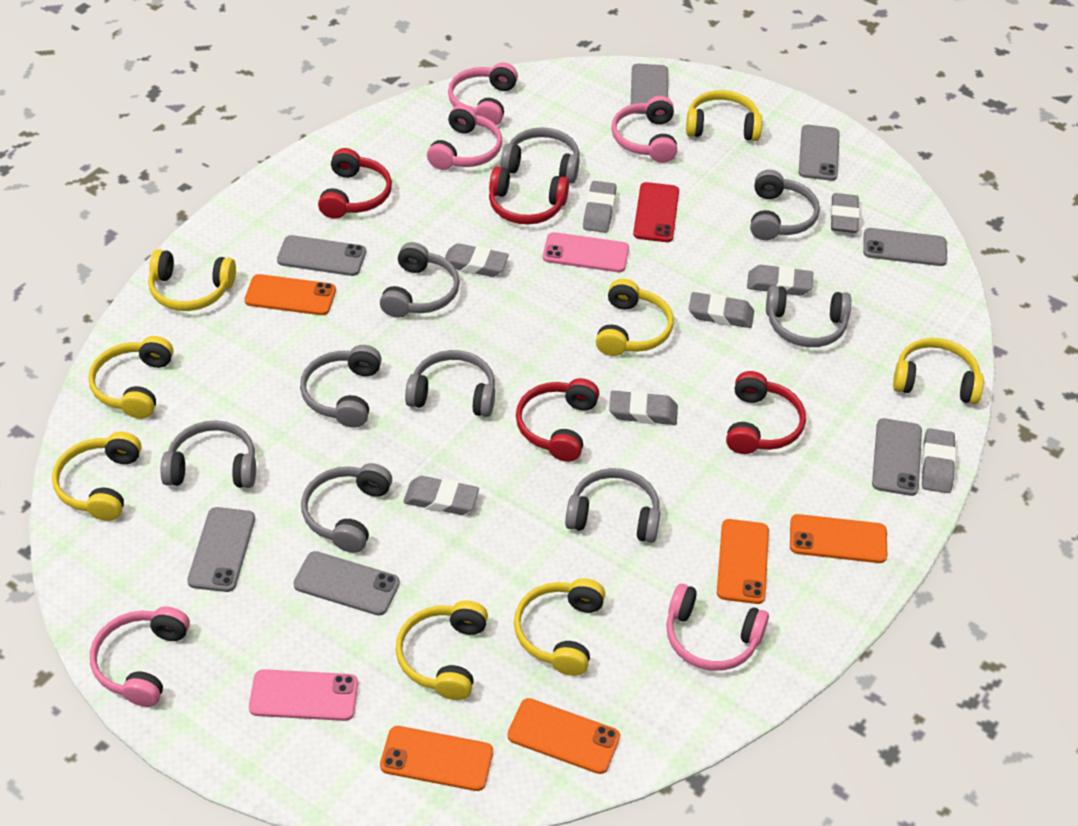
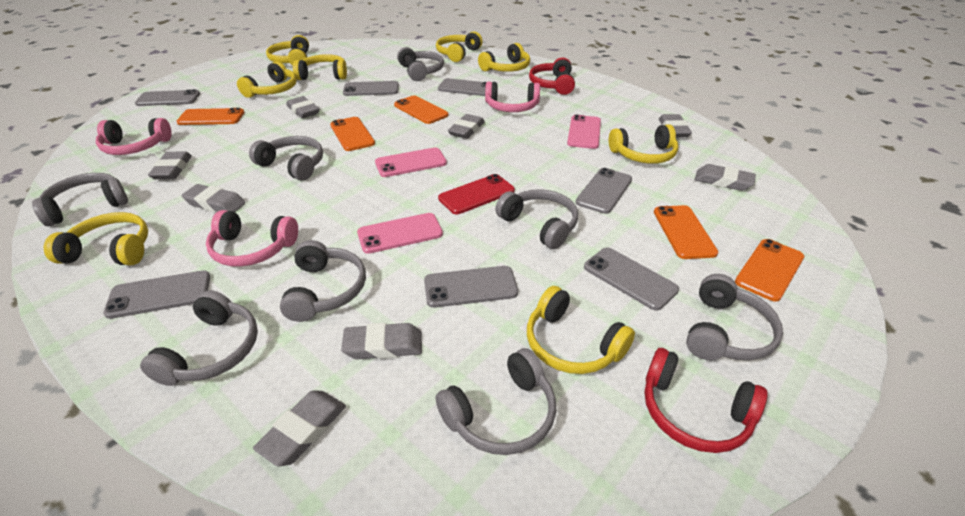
grey headphones: 9 -> 8
pink headphones: 5 -> 3
pink phone: 2 -> 3
red headphones: 4 -> 2

